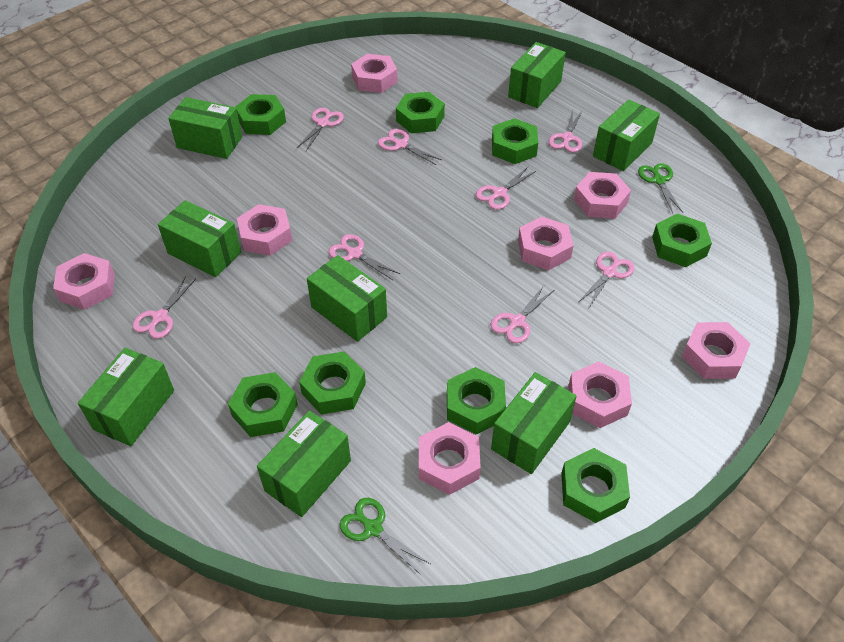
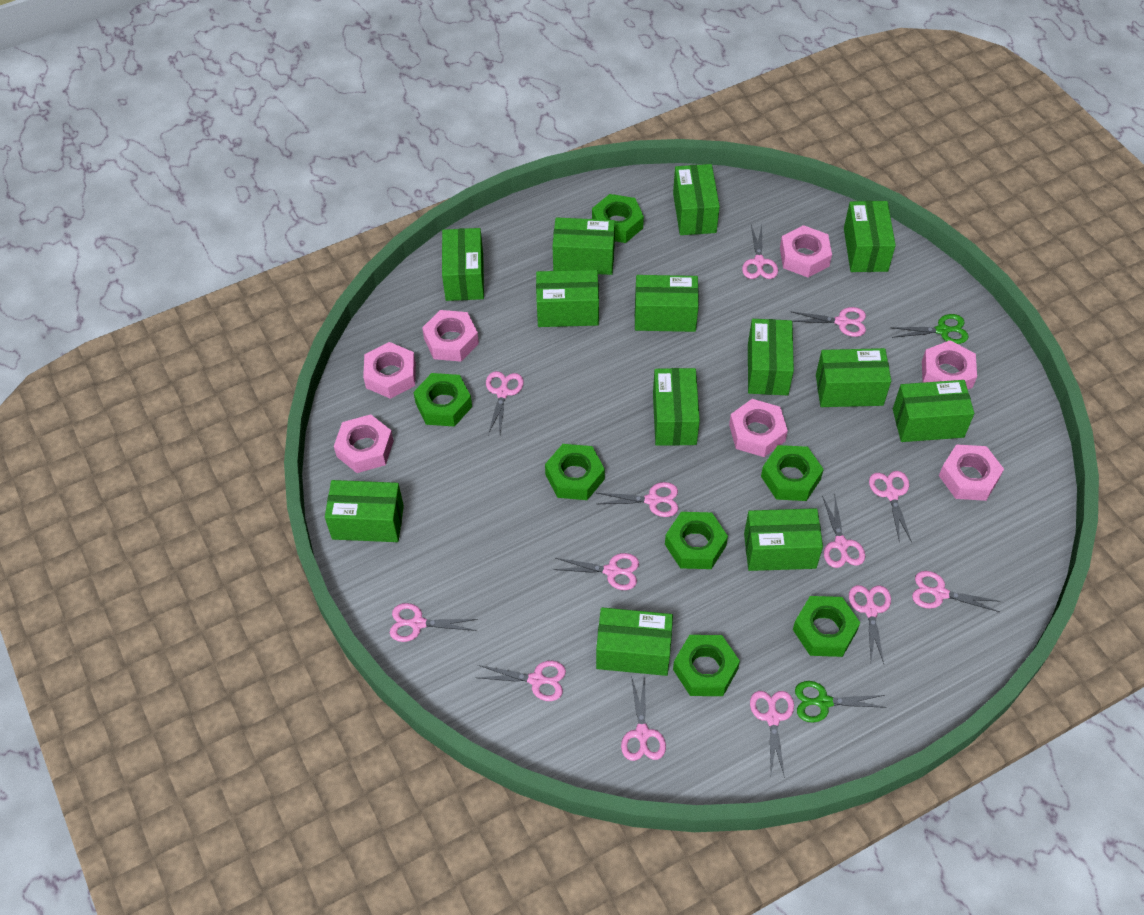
green box: 8 -> 13
green nut: 8 -> 7
pink nut: 8 -> 7
pink scissors: 8 -> 13

